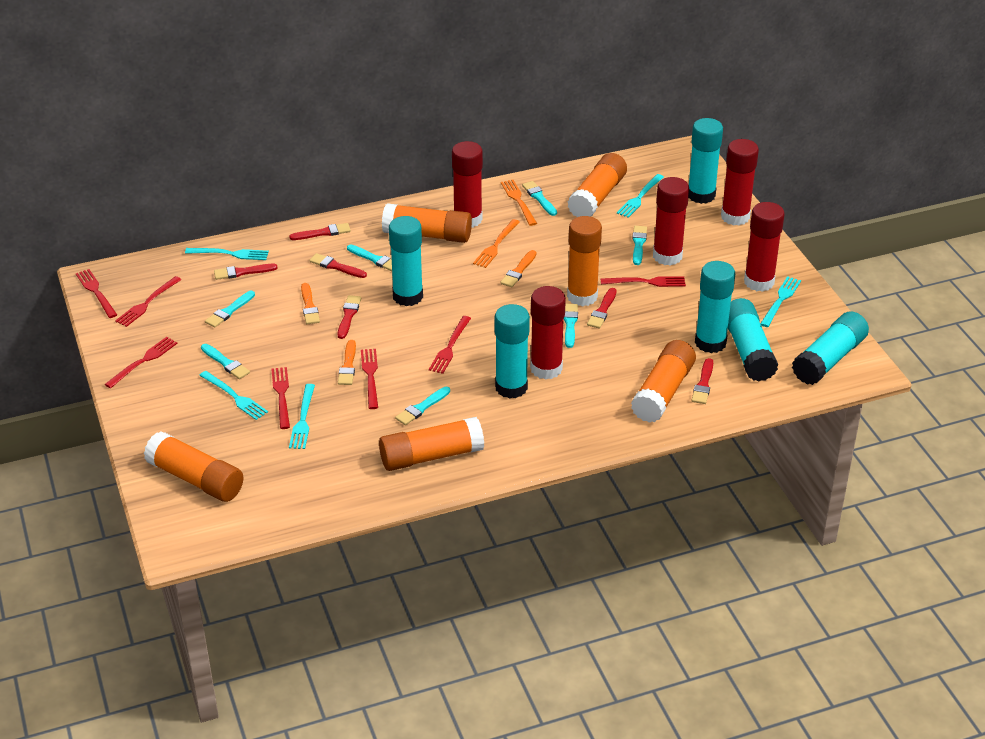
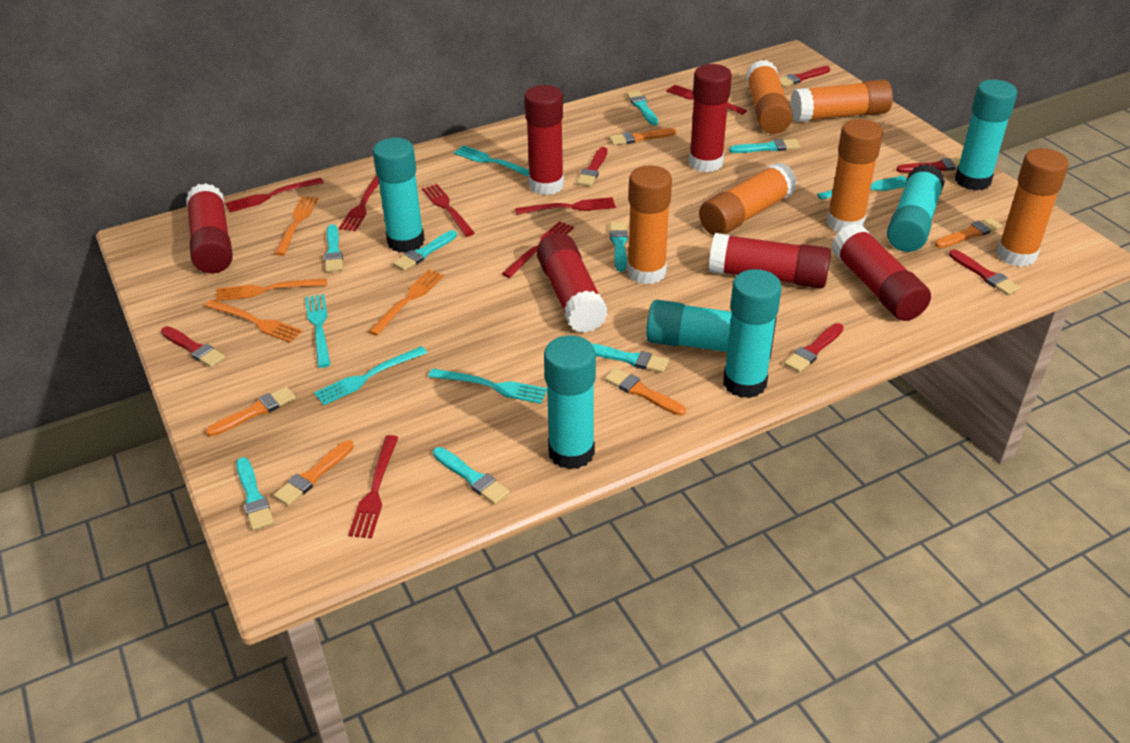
orange brush: 3 -> 5
orange fork: 2 -> 4
red glue stick: 5 -> 6
turquoise brush: 7 -> 8

